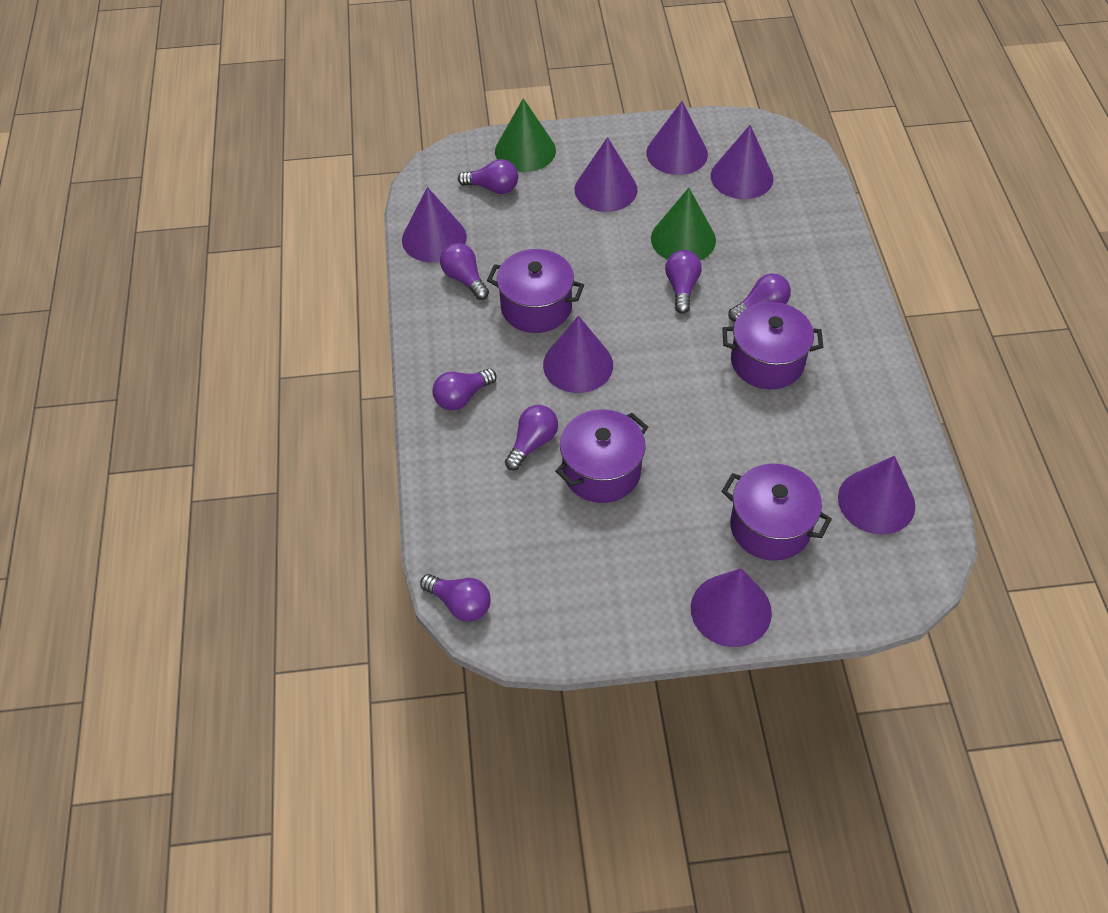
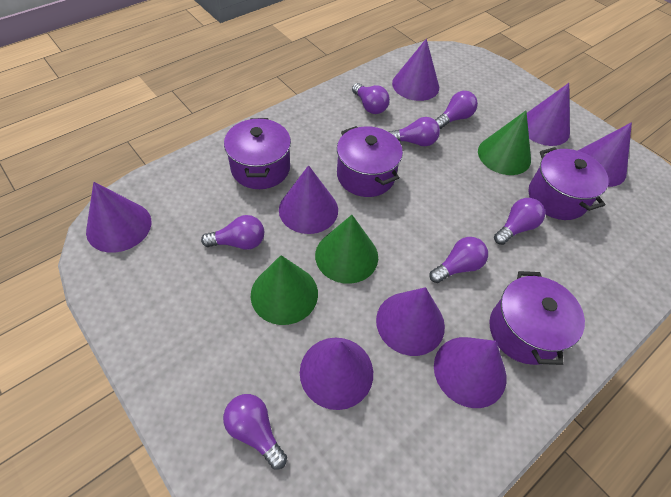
green cone: 2 -> 3
purple cone: 7 -> 8

